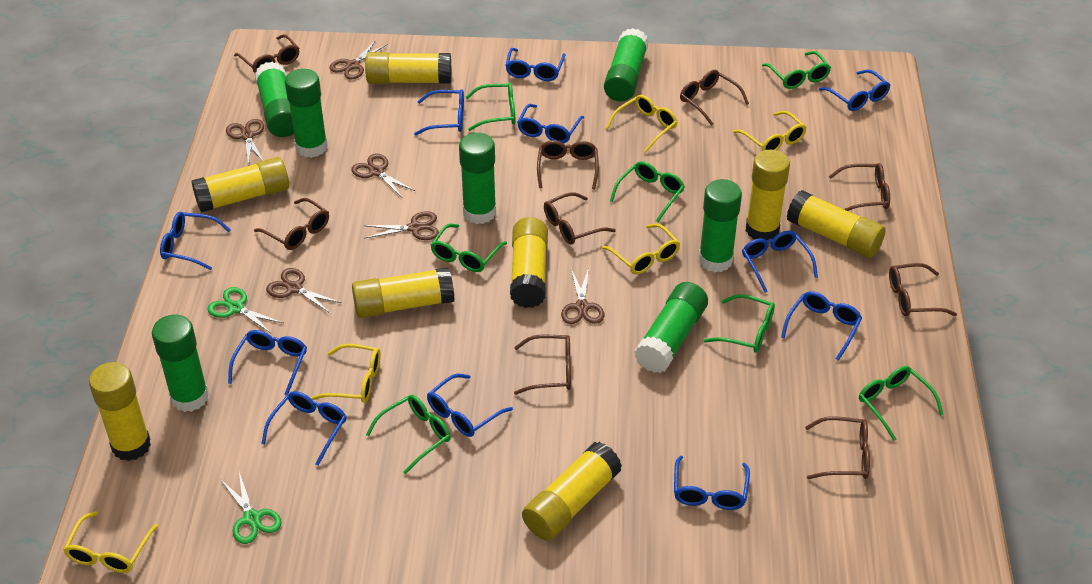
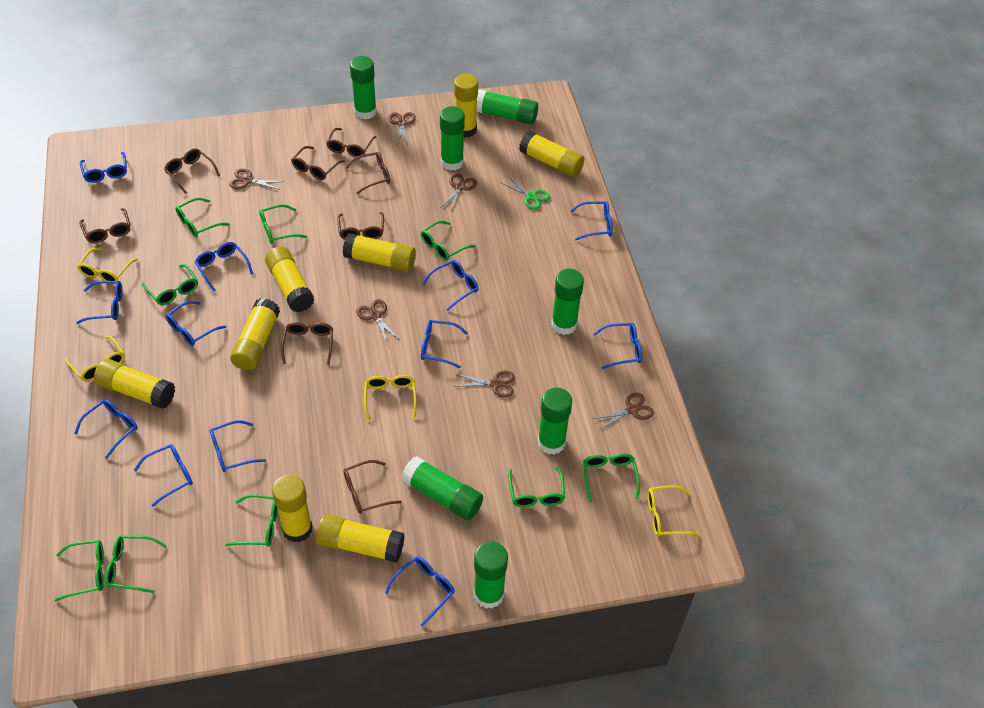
blue glasses: 11 -> 12
brown glasses: 9 -> 8
green glasses: 7 -> 9
green scissors: 2 -> 1
yellow glasses: 5 -> 4

